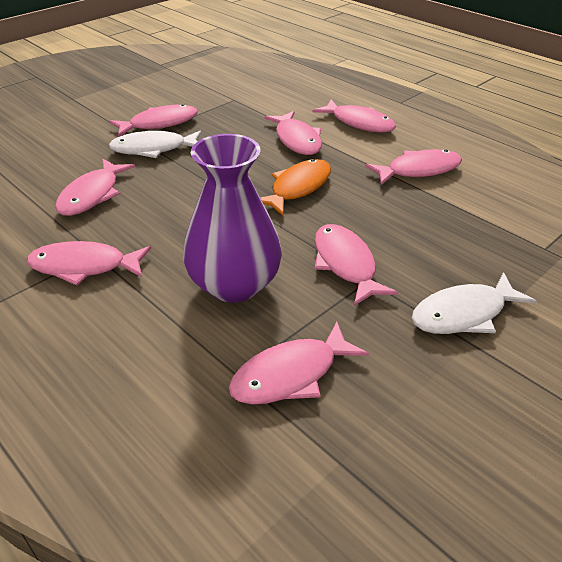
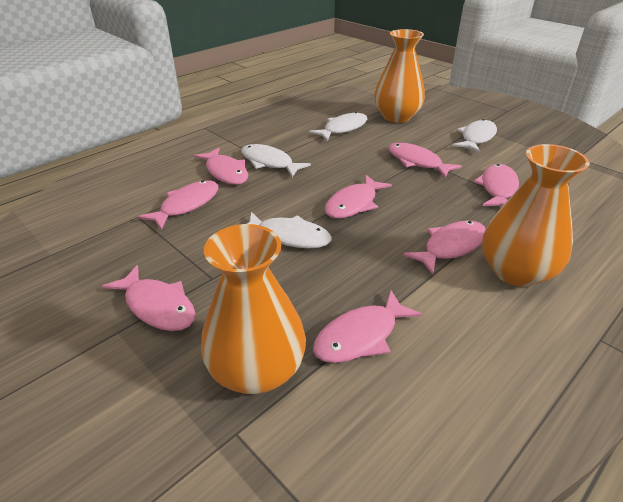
orange fish: 1 -> 0
orange vase: 0 -> 3
purple vase: 1 -> 0
white fish: 2 -> 4

